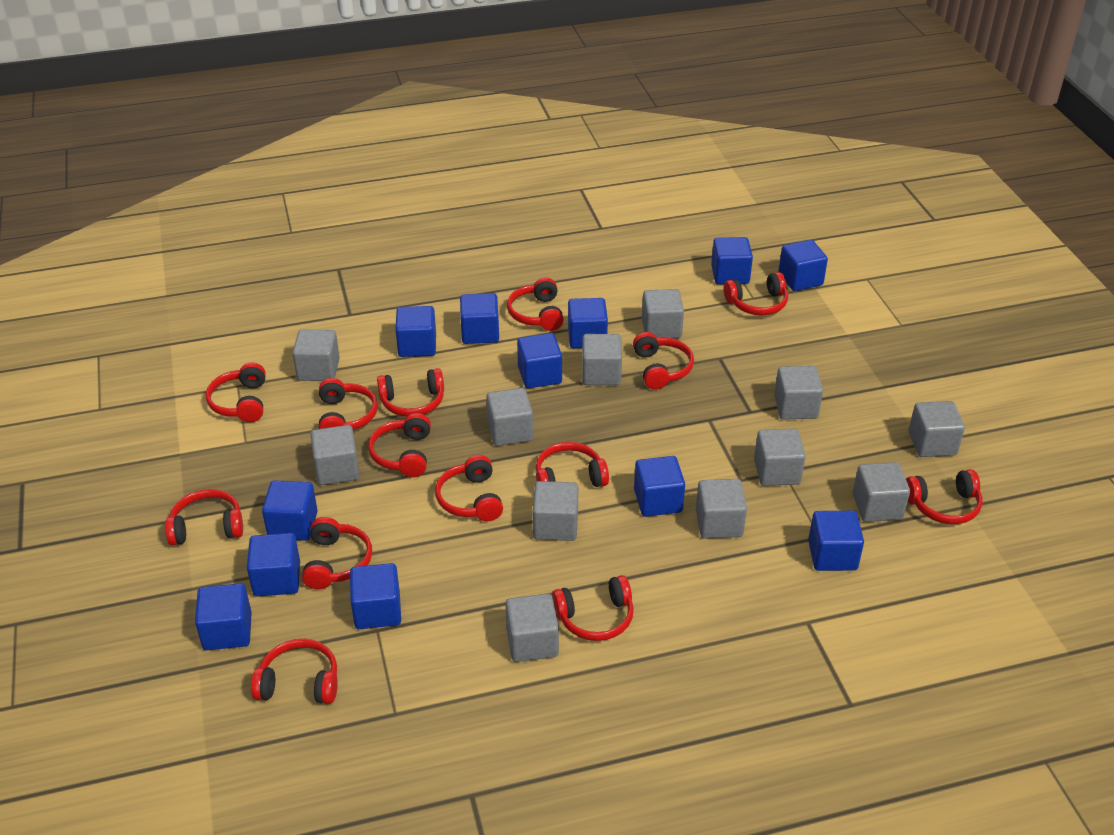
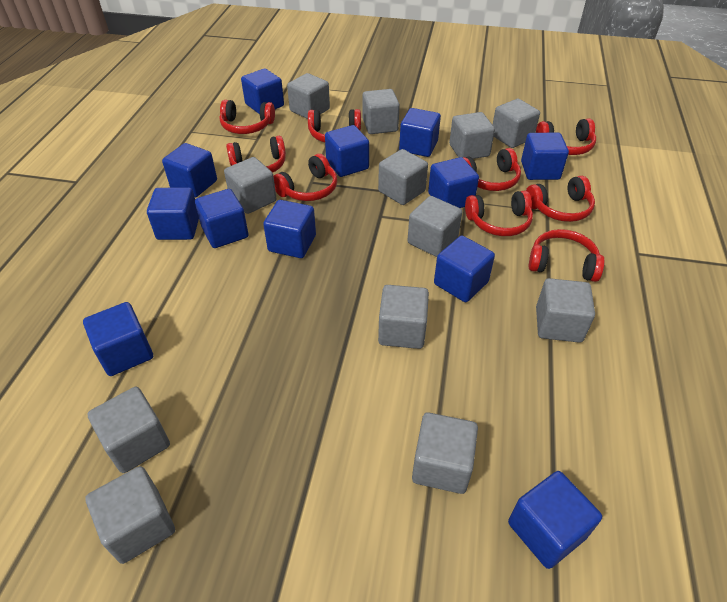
red headphones: 14 -> 9

